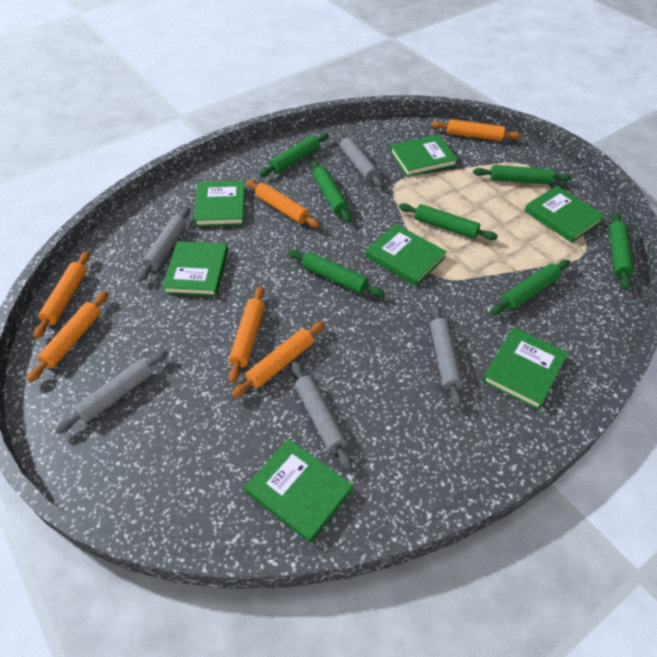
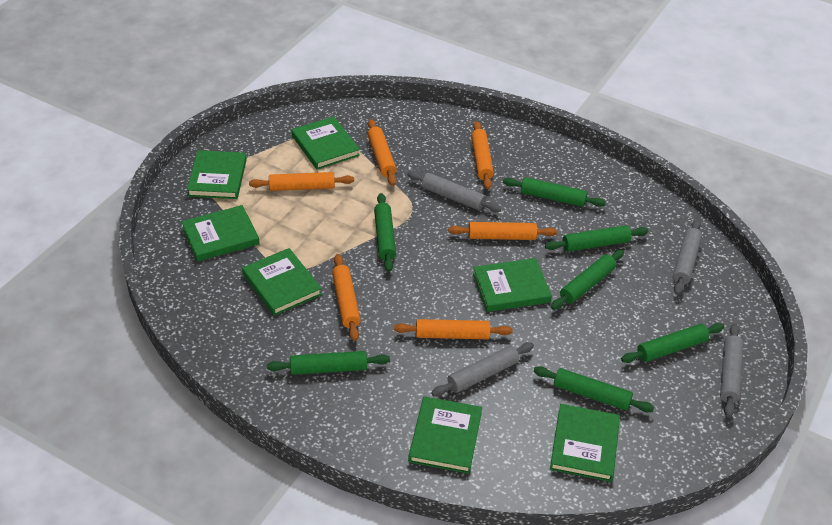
grey rolling pin: 5 -> 4

